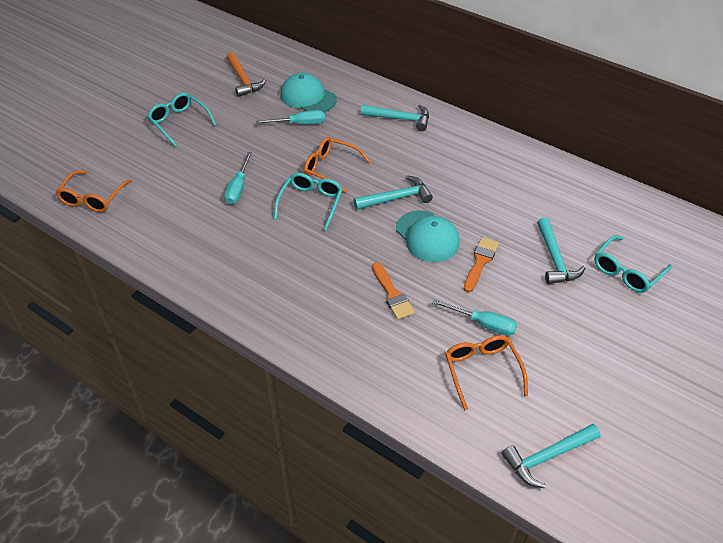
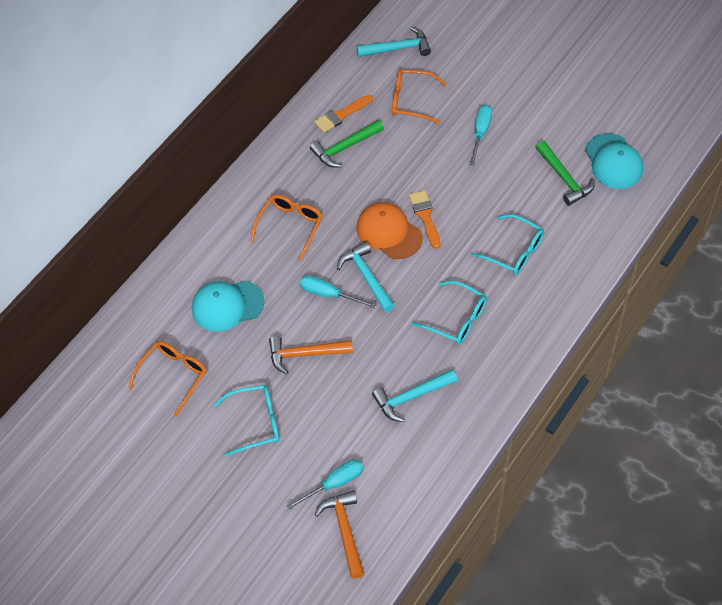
green hammer: 0 -> 2
orange cap: 0 -> 1
orange hammer: 1 -> 2
turquoise hammer: 4 -> 3

